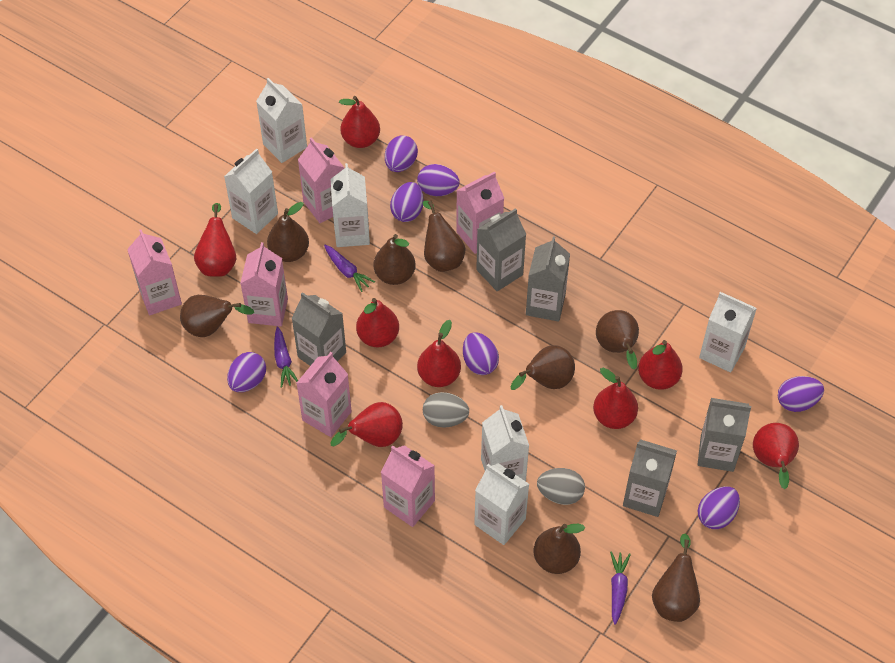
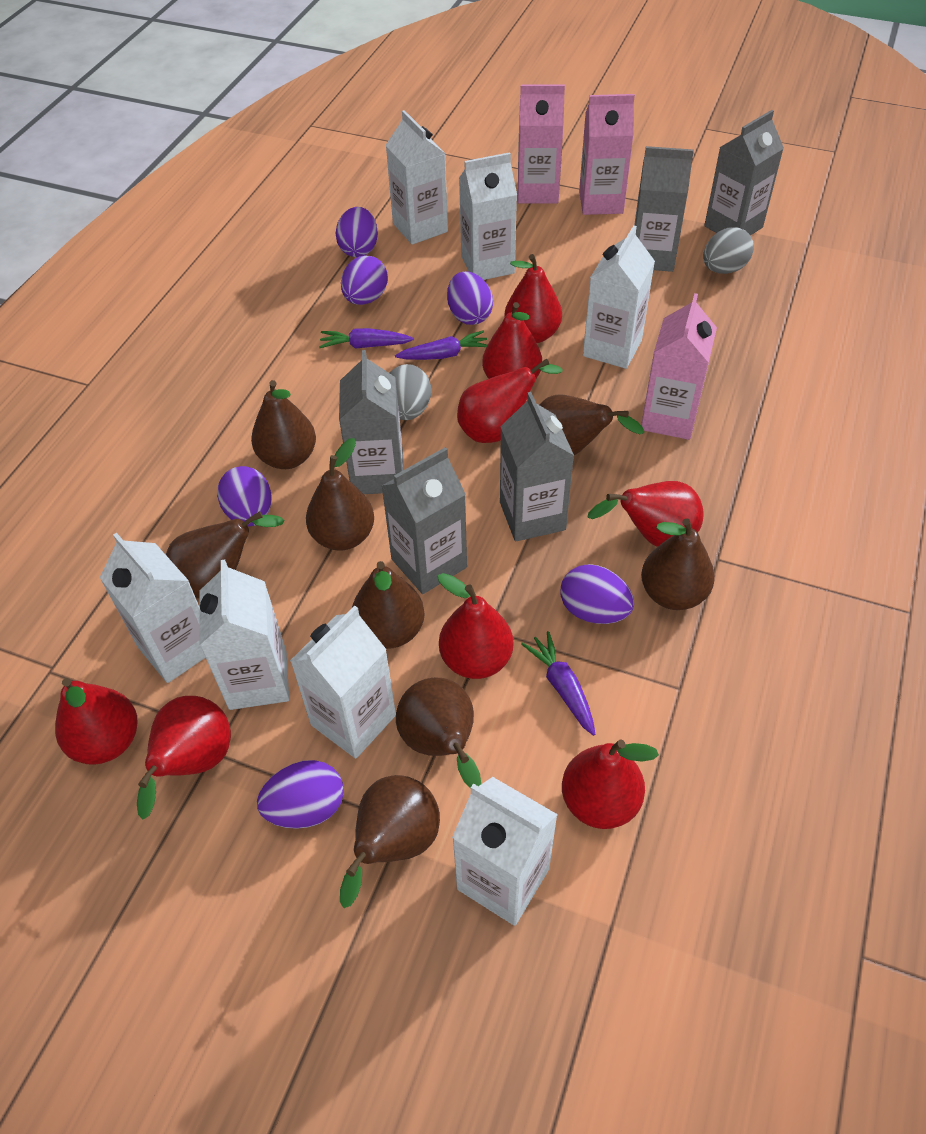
pink carton: 6 -> 3
purple egg: 7 -> 6
white carton: 6 -> 7

